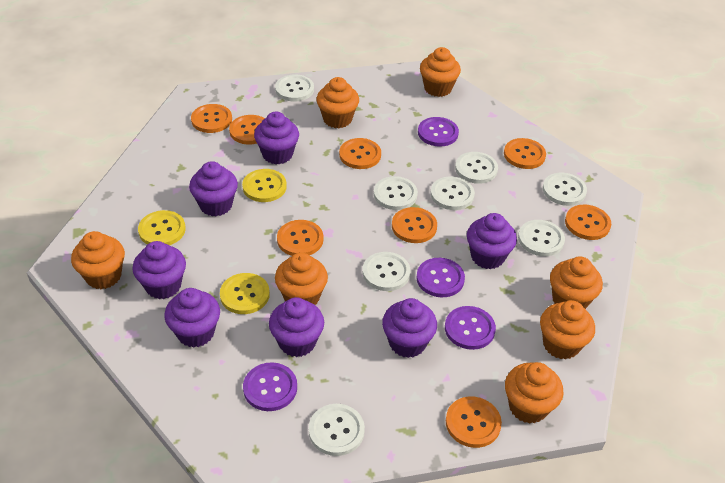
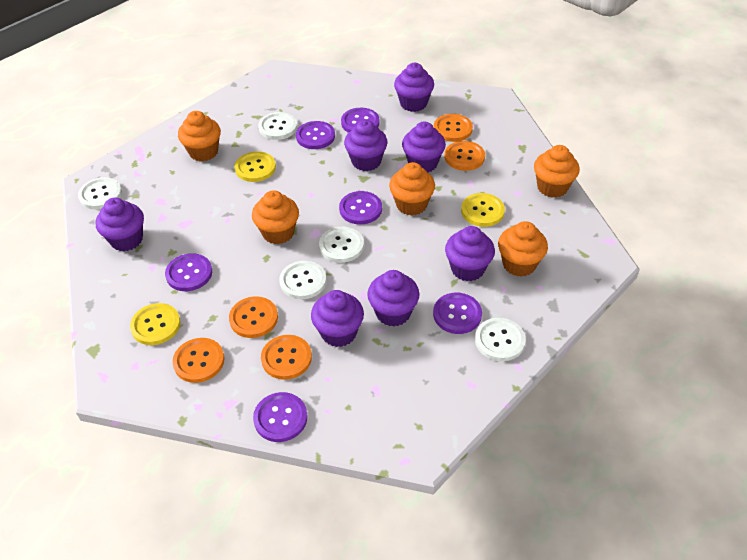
orange button: 8 -> 5
orange cupcake: 7 -> 5
purple button: 4 -> 6
white button: 8 -> 5

